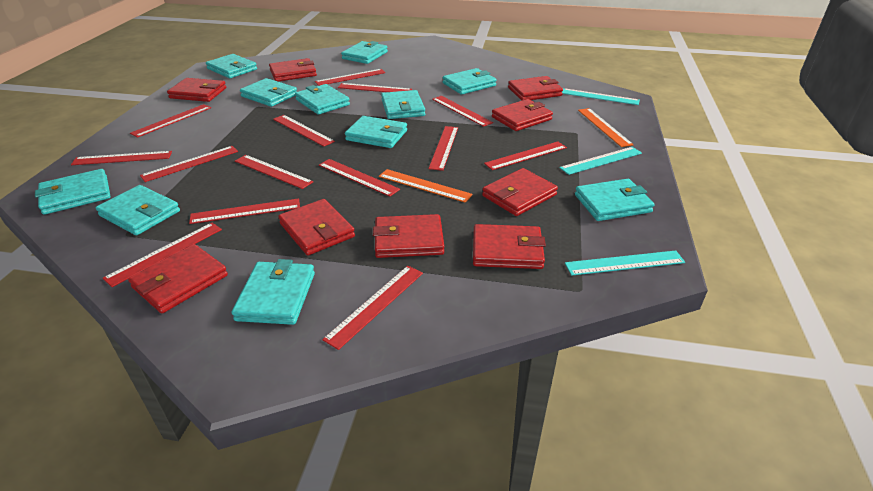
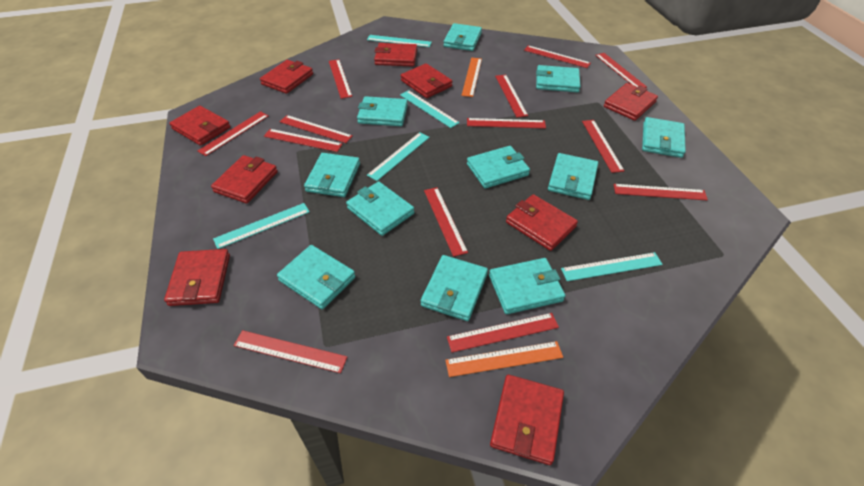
red ruler: 14 -> 13
turquoise ruler: 3 -> 5

